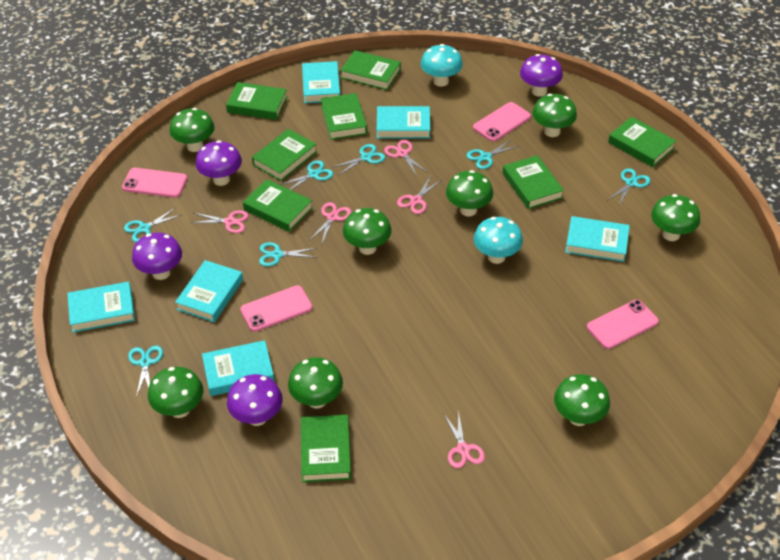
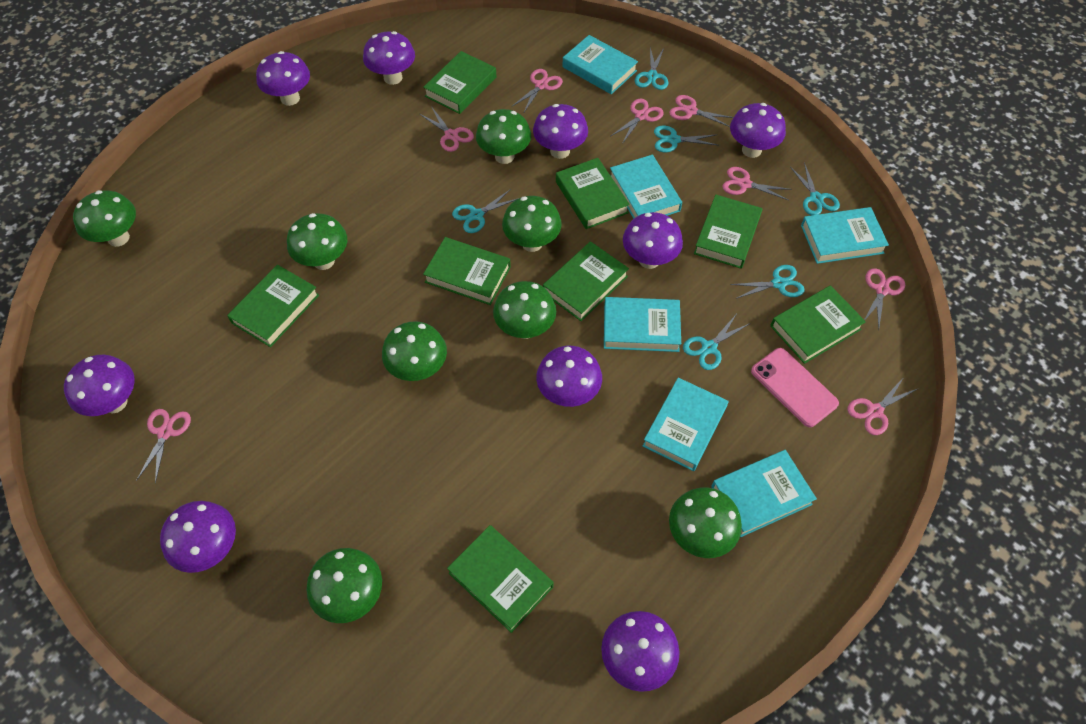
pink phone: 4 -> 1
pink scissors: 5 -> 8
purple mushroom: 4 -> 9
turquoise mushroom: 2 -> 0
turquoise scissors: 7 -> 6

